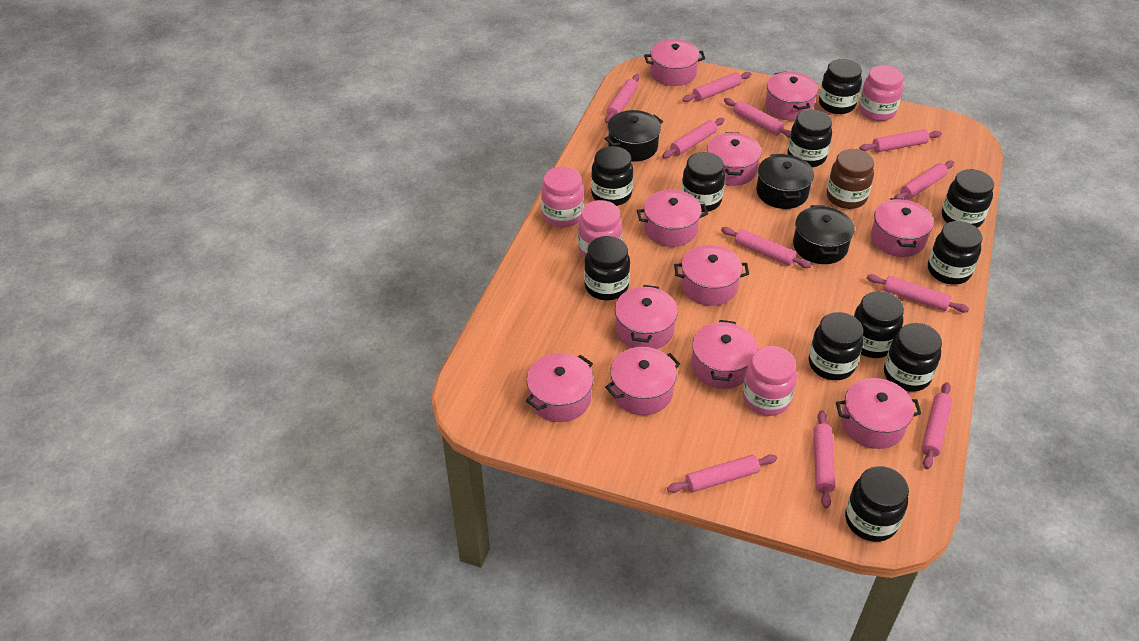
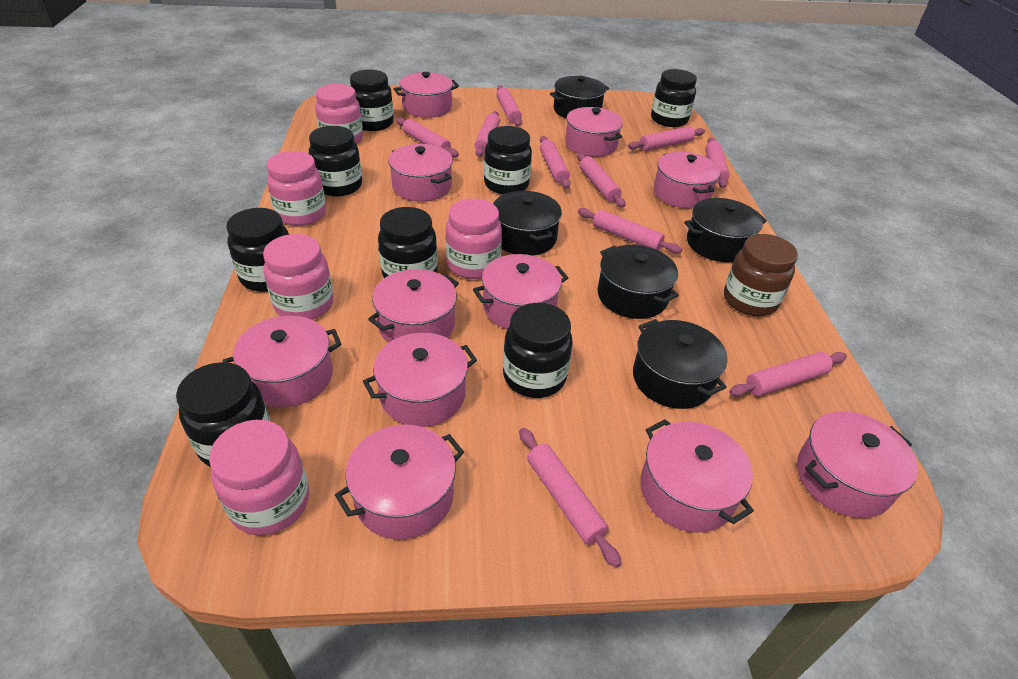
black jar: 11 -> 8
black pot: 3 -> 5
pink jar: 4 -> 5
pink rolling pin: 11 -> 10

